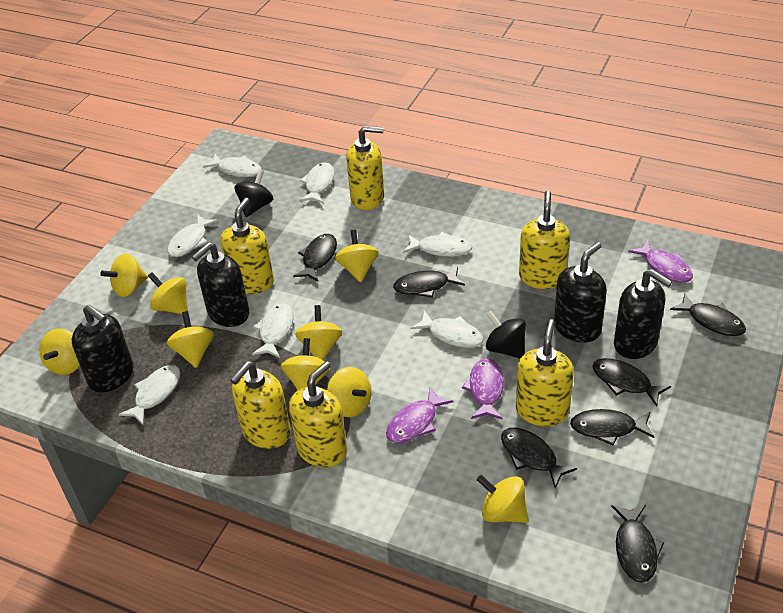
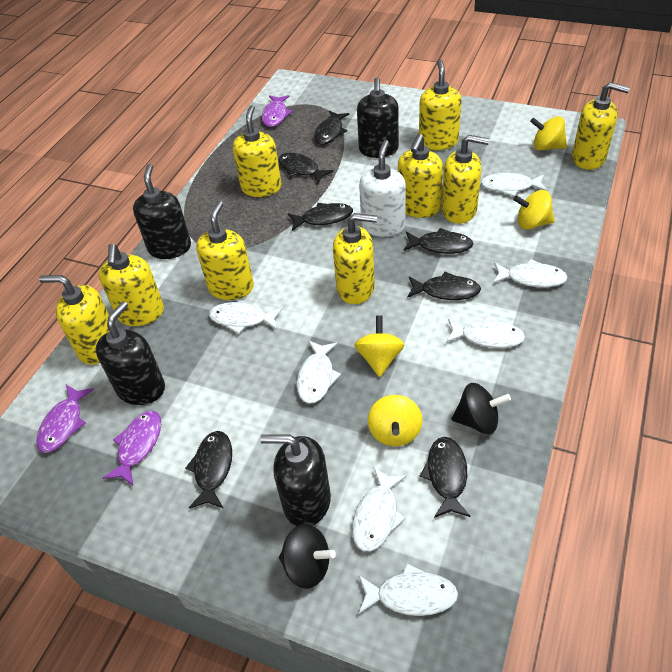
white soap dispenser: 0 -> 1
yellow soap dispenser: 6 -> 9
yellow spinning top: 9 -> 4

